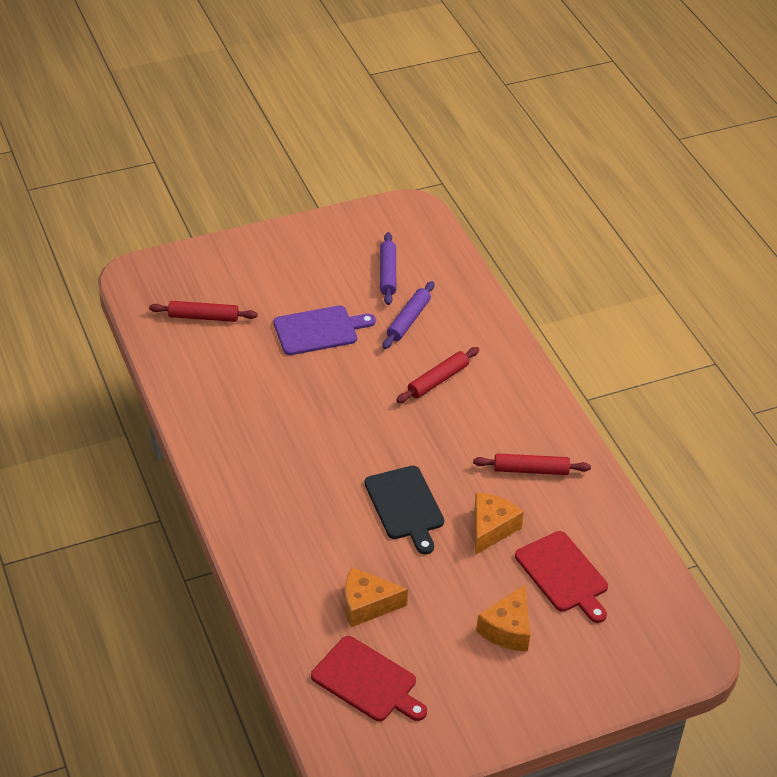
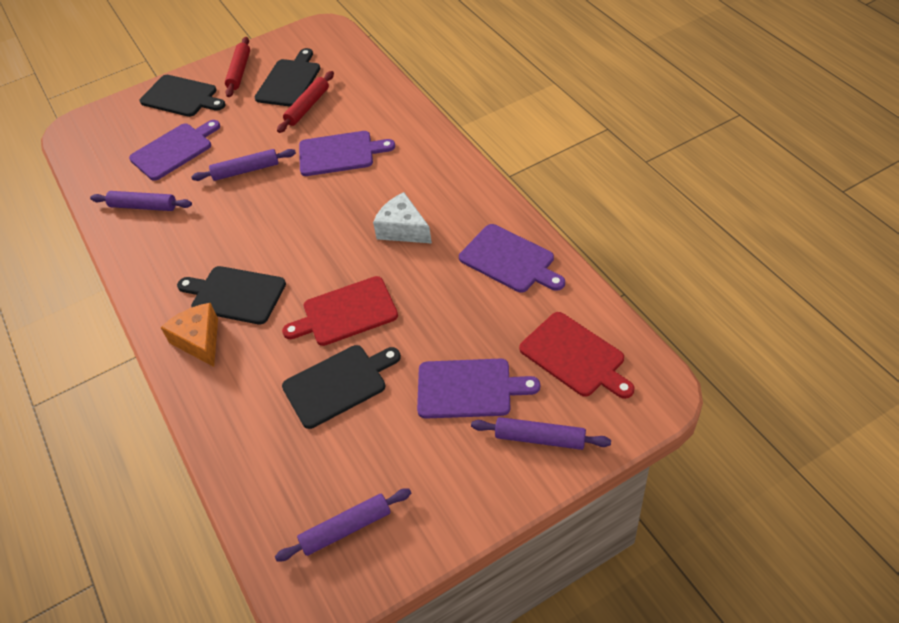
black cutting board: 1 -> 4
orange cheese: 3 -> 1
purple cutting board: 1 -> 4
purple rolling pin: 2 -> 4
red rolling pin: 3 -> 2
white cheese: 0 -> 1

